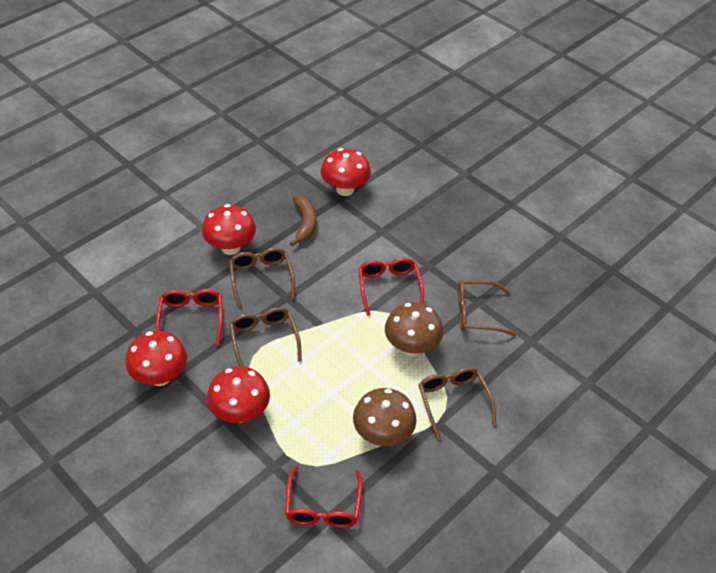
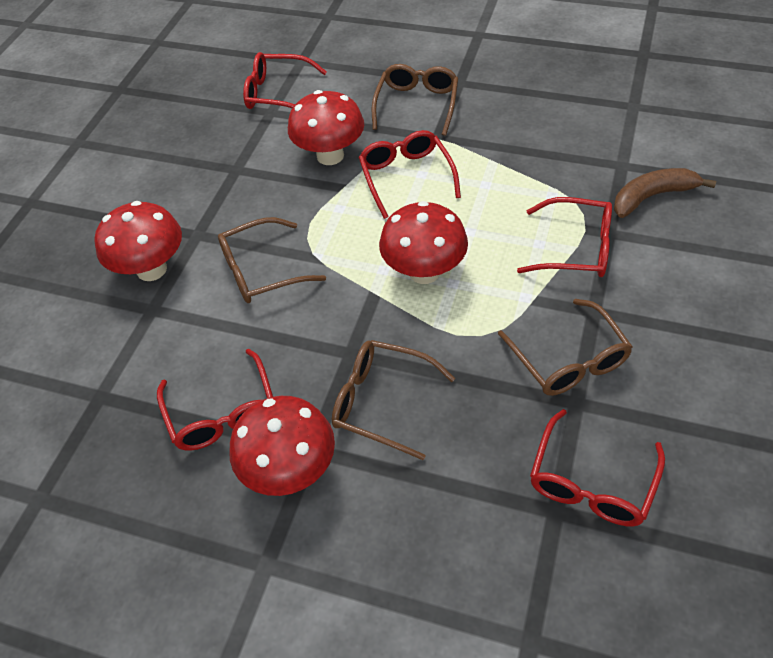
brown mushroom: 2 -> 0
red glasses: 3 -> 5

